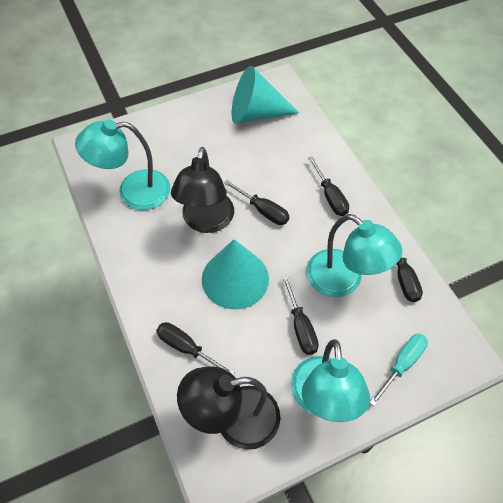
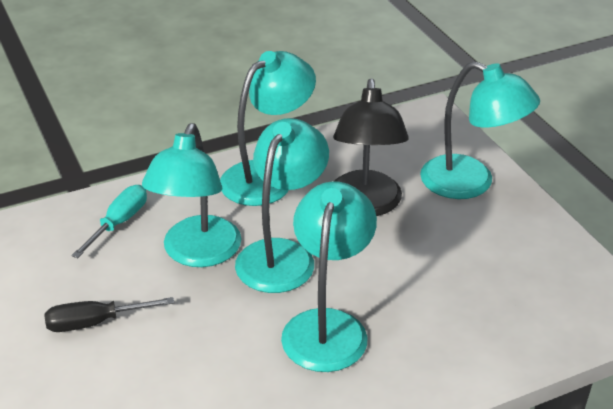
black lamp: 2 -> 1
black screwdriver: 5 -> 1
turquoise cone: 2 -> 0
turquoise lamp: 3 -> 5

